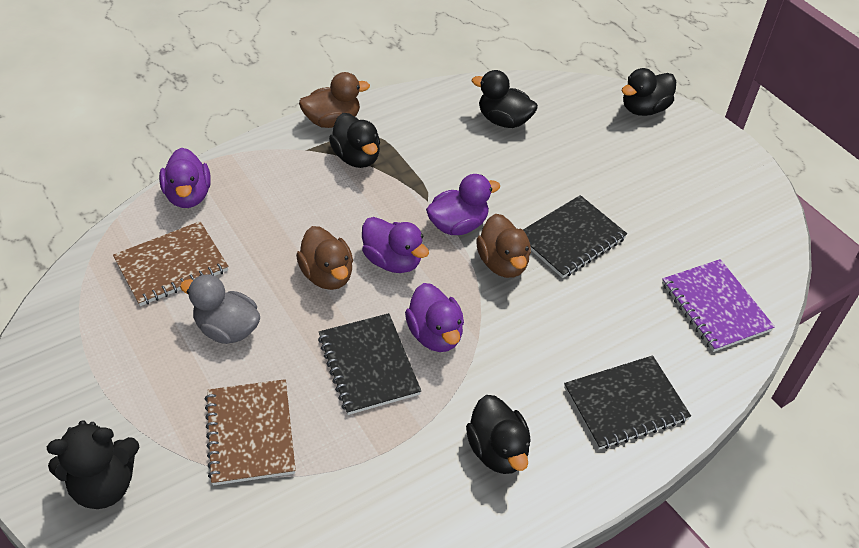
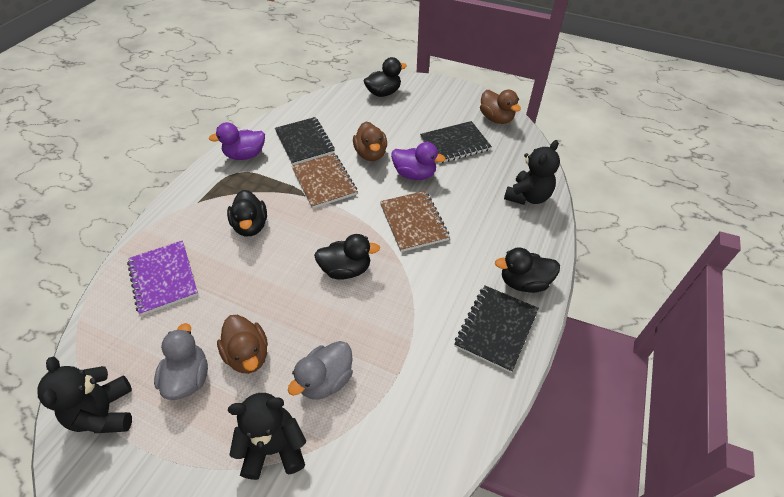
black teddy bear: 1 -> 3
grey duck: 1 -> 2
purple duck: 4 -> 2

